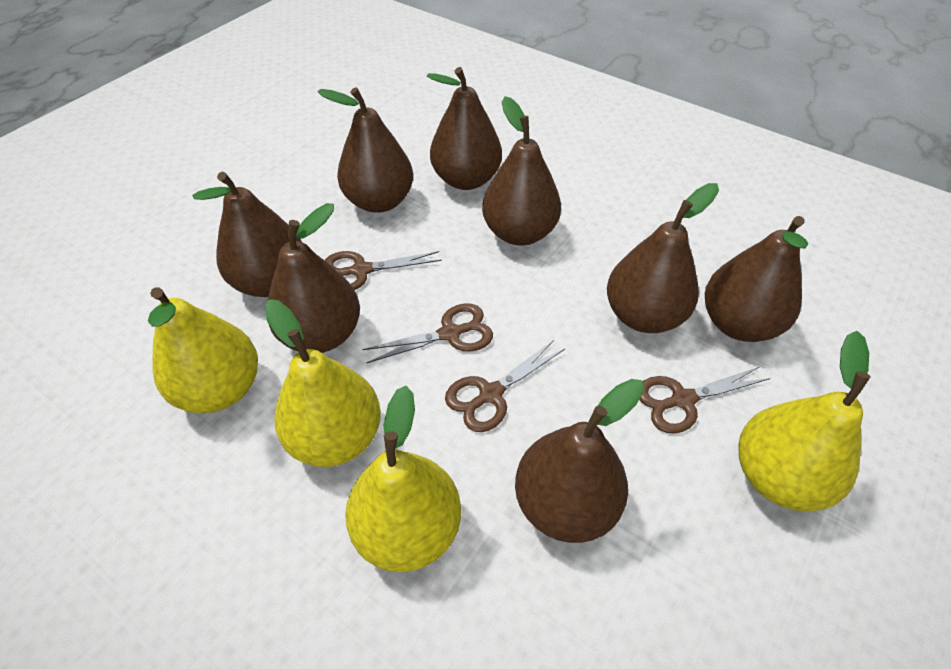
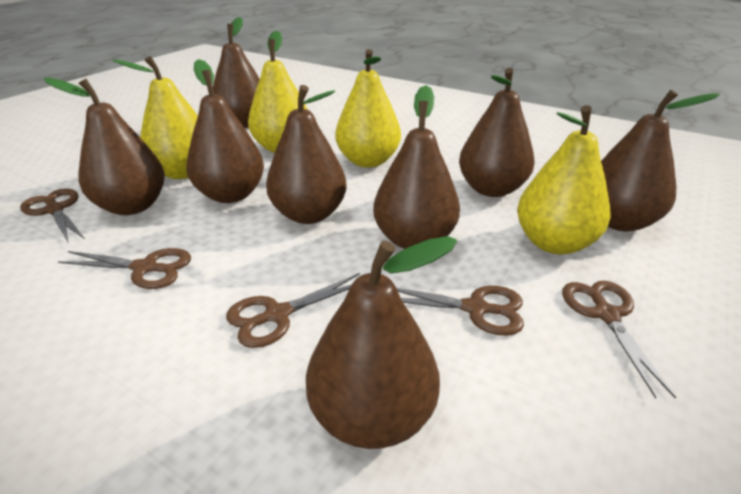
brown scissors: 4 -> 5

